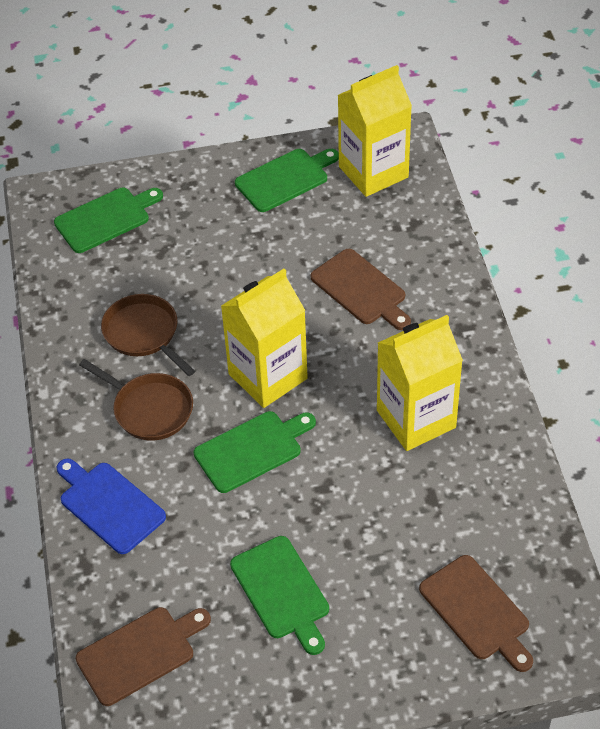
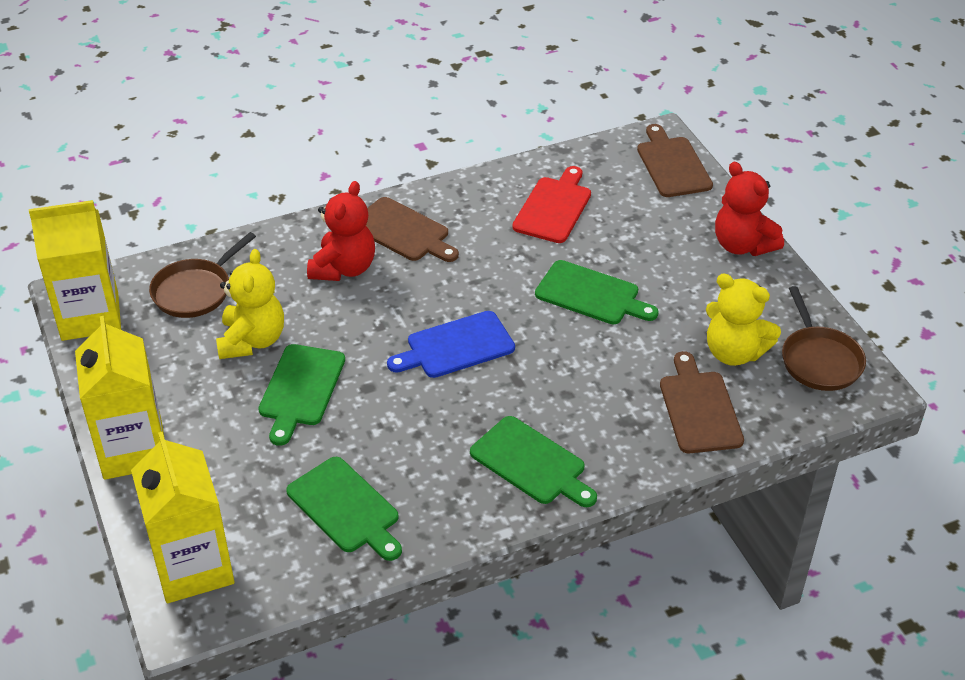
red cutting board: 0 -> 1
red teddy bear: 0 -> 2
yellow teddy bear: 0 -> 2

